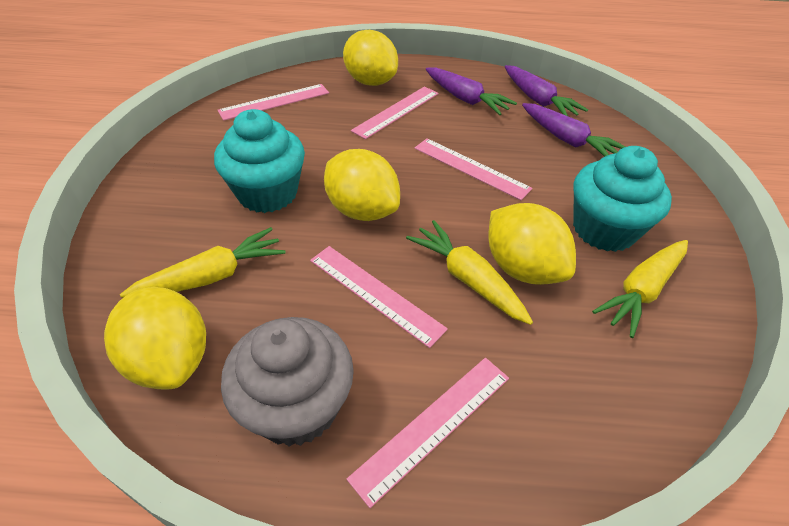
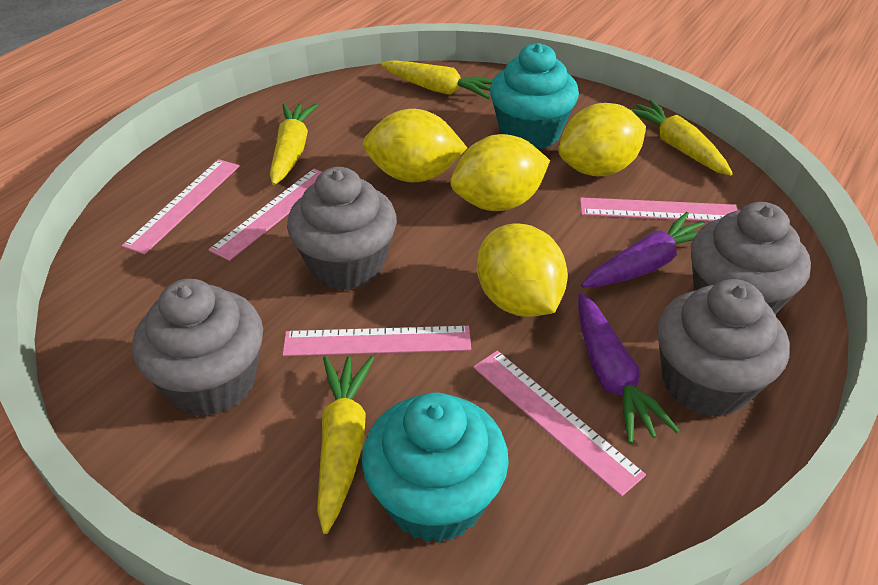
grey cupcake: 1 -> 4
purple carrot: 3 -> 2
yellow carrot: 3 -> 4

